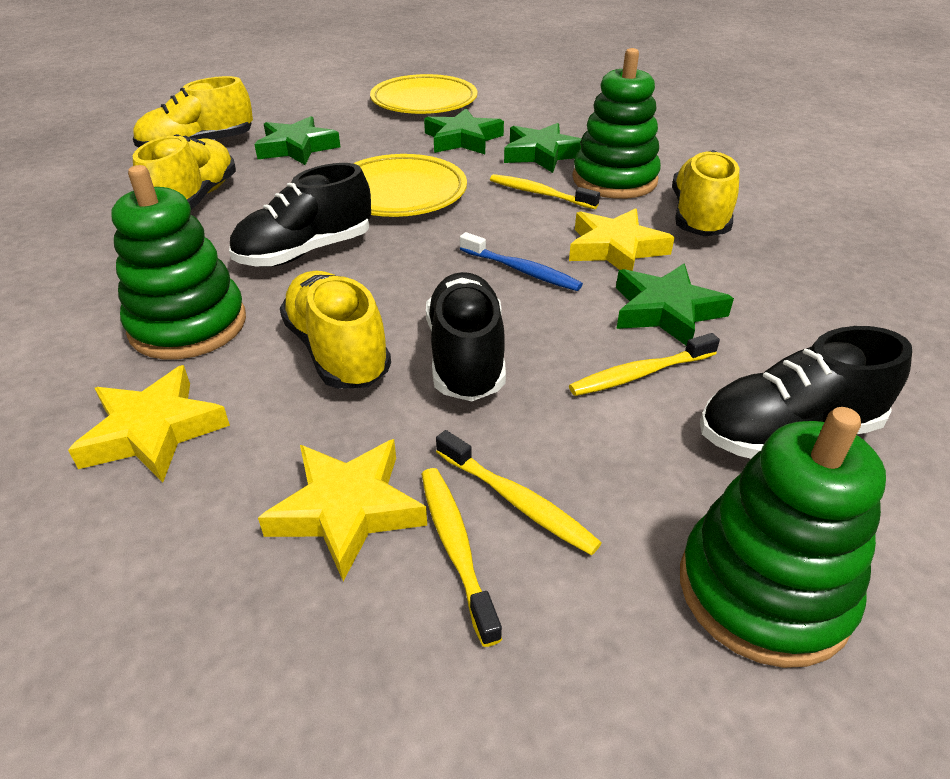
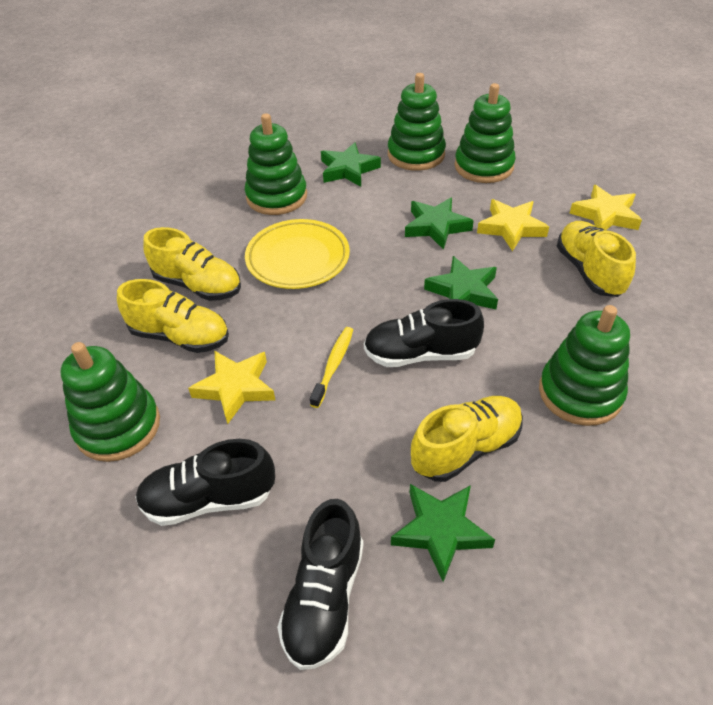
blue toothbrush: 1 -> 0
green stacking toy: 3 -> 5
yellow plate: 2 -> 1
yellow toothbrush: 4 -> 1

